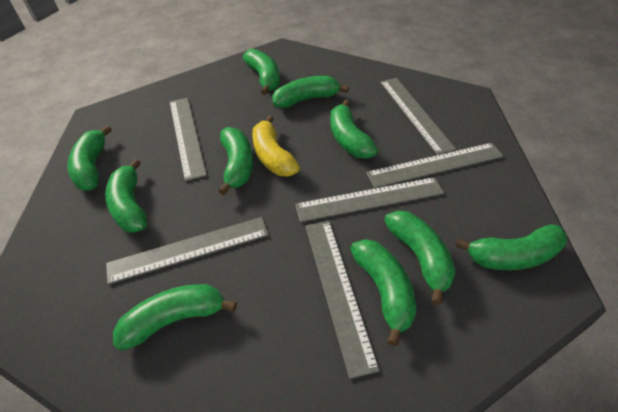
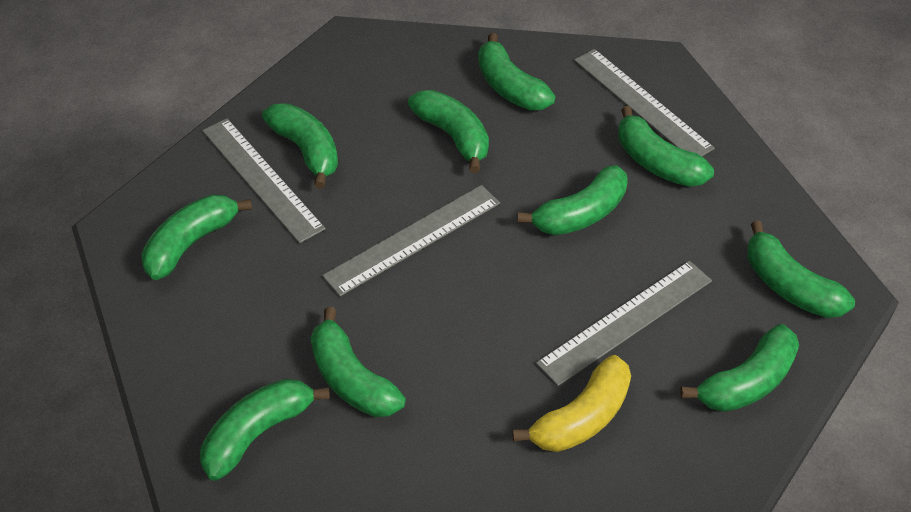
grey ruler: 6 -> 4

